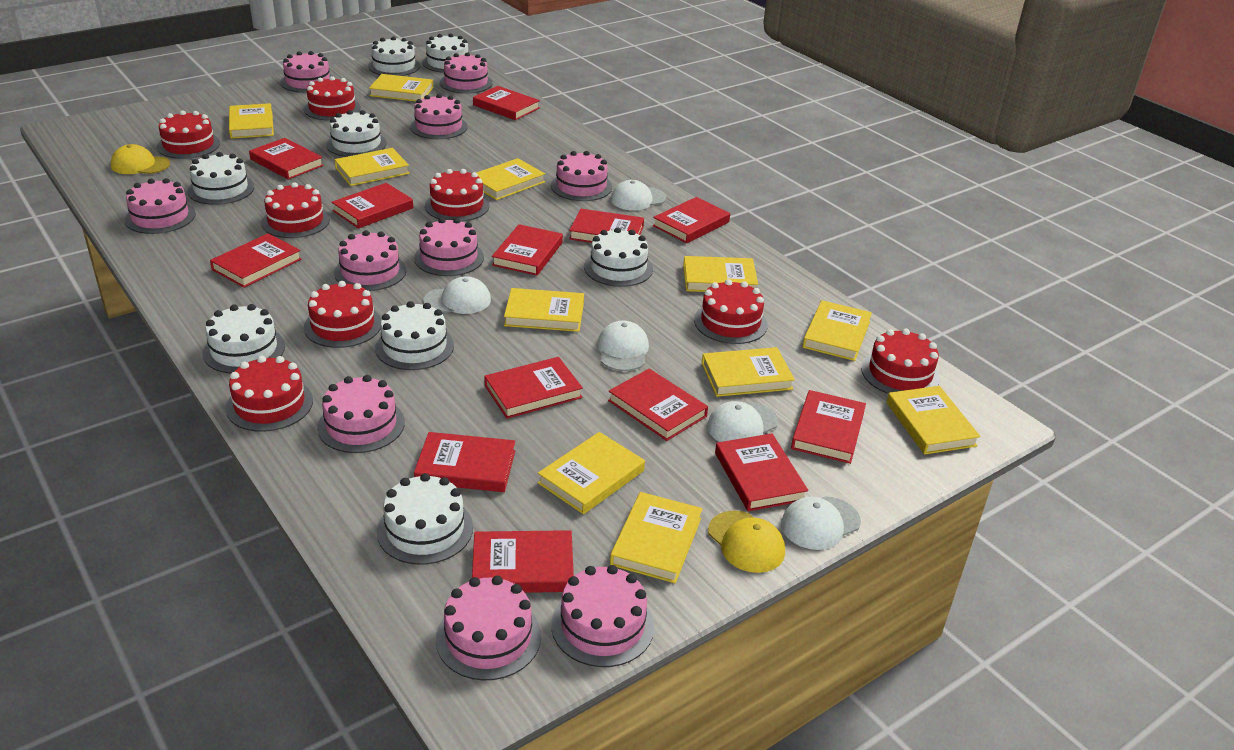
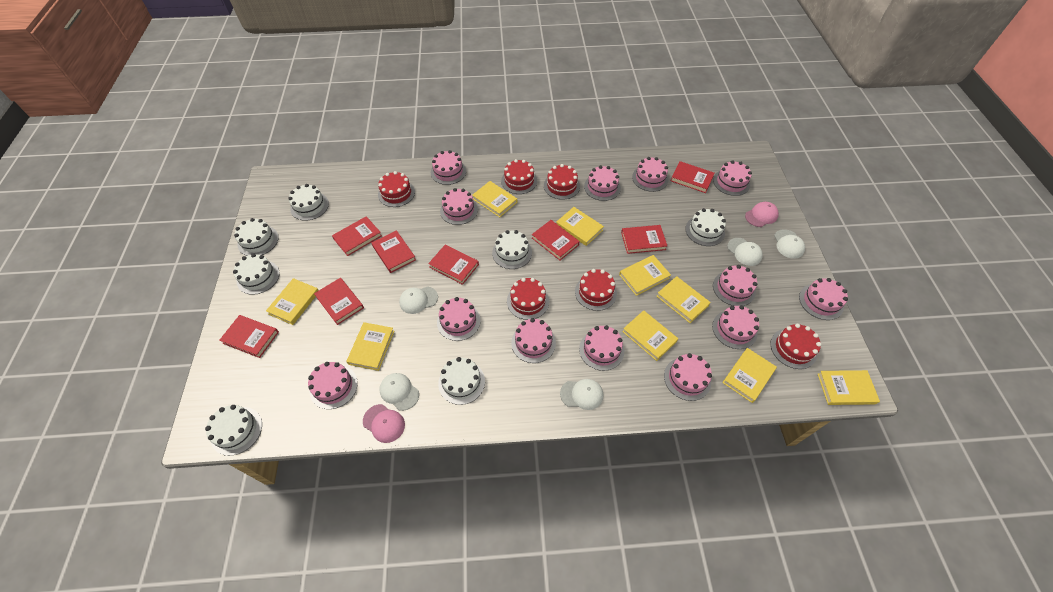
pink cake: 10 -> 13
pink cap: 0 -> 2
red book: 13 -> 8
red cake: 8 -> 6
white cake: 8 -> 7
yellow book: 11 -> 9
yellow cap: 2 -> 0

